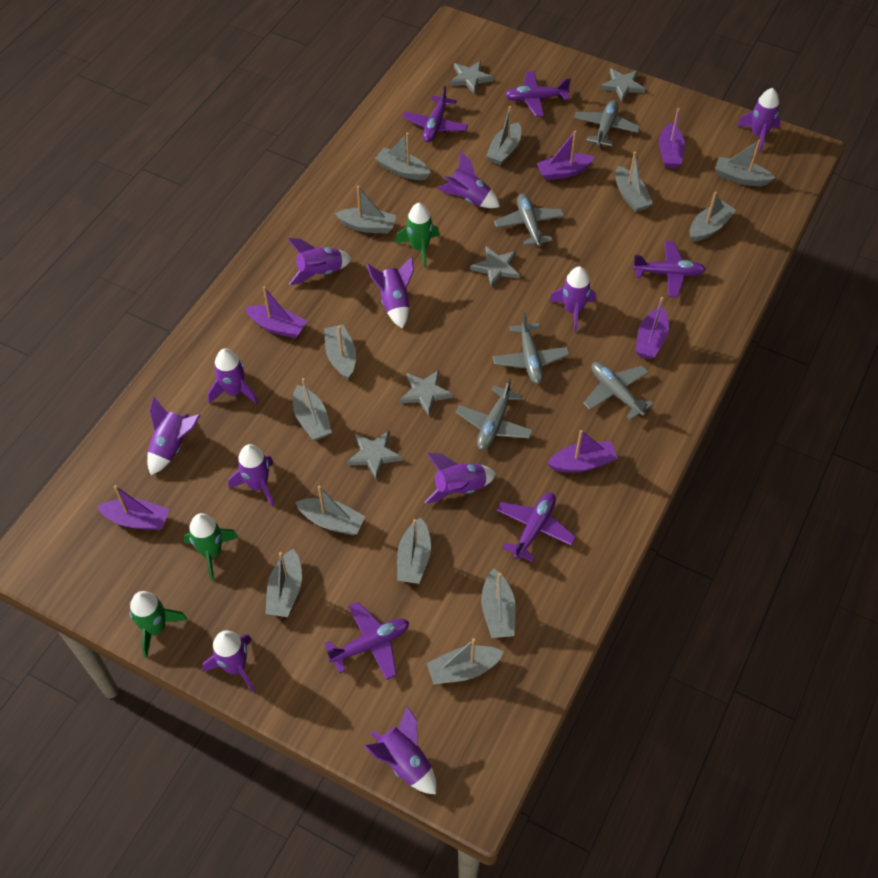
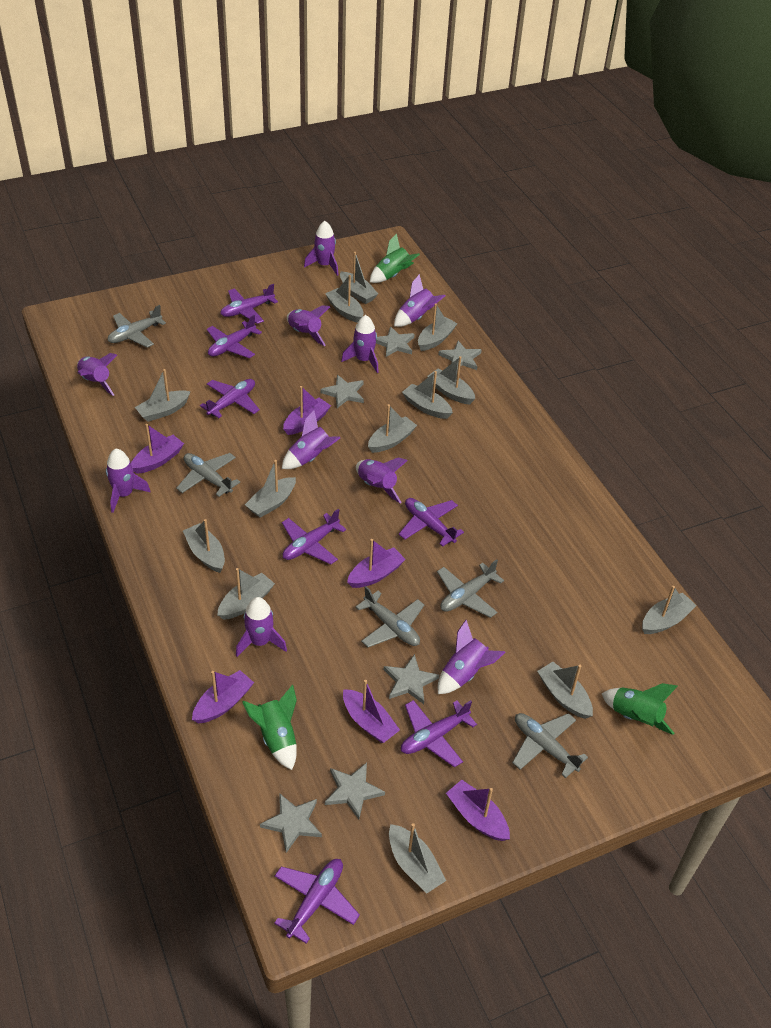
grey star: 5 -> 6
purple plane: 5 -> 7
purple rocket: 11 -> 10

